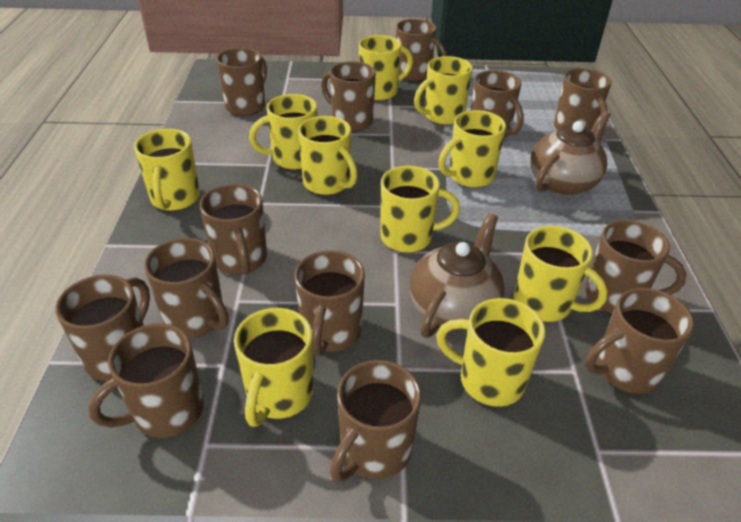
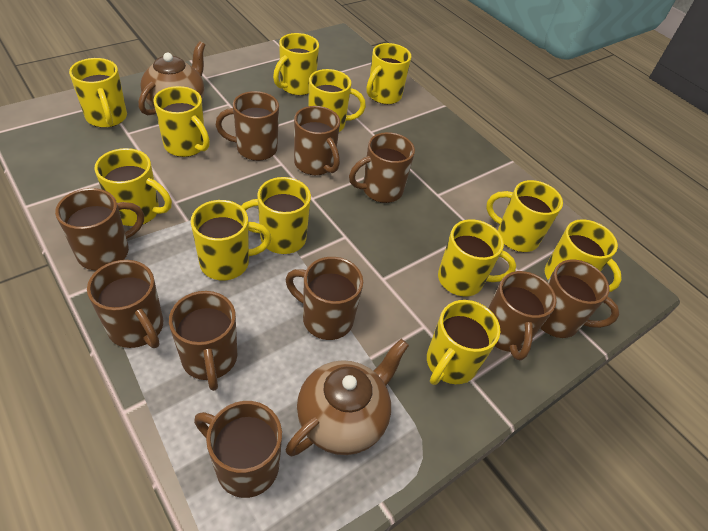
brown mug: 13 -> 10
yellow mug: 10 -> 12

